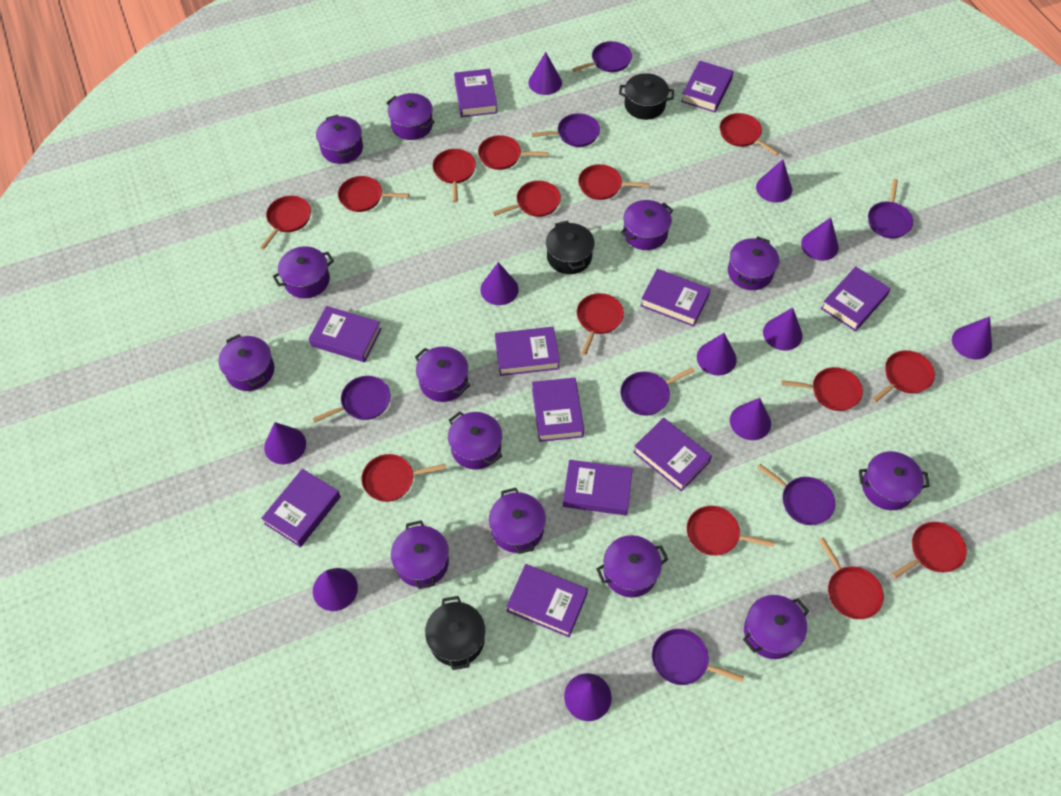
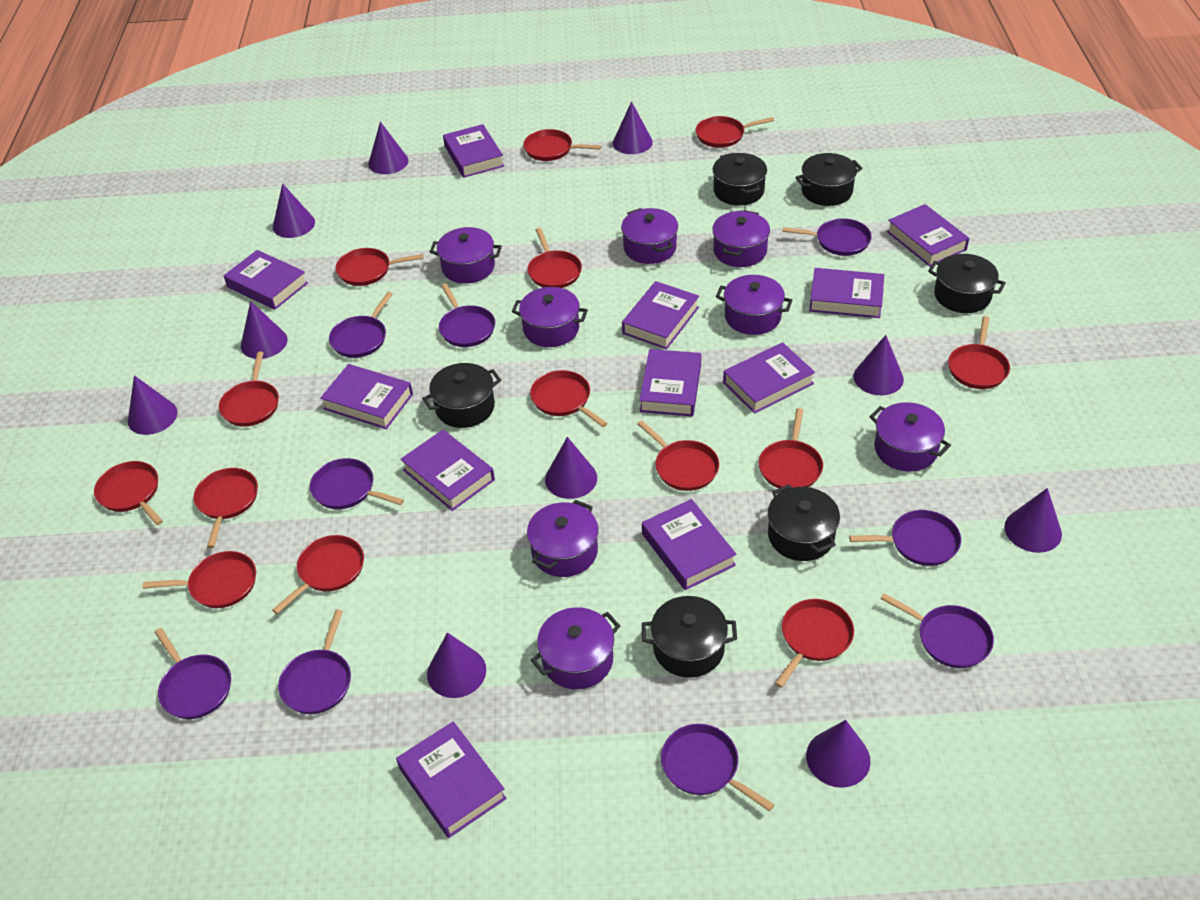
black pot: 3 -> 6
purple cone: 11 -> 10
purple pan: 7 -> 9
purple pot: 13 -> 8

